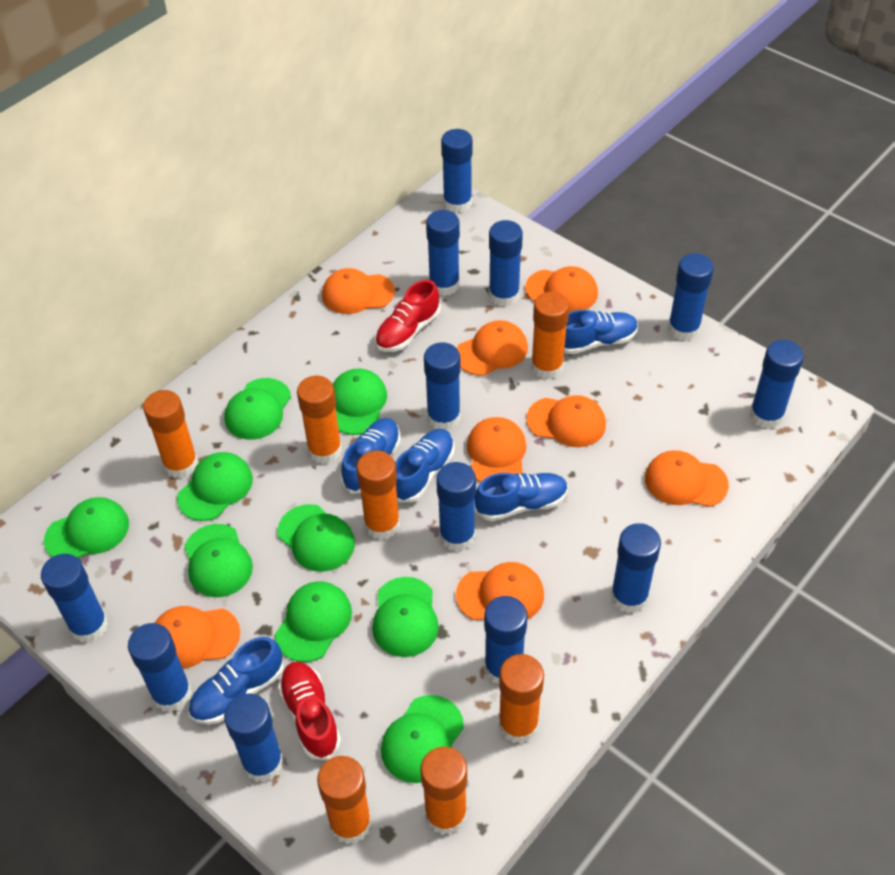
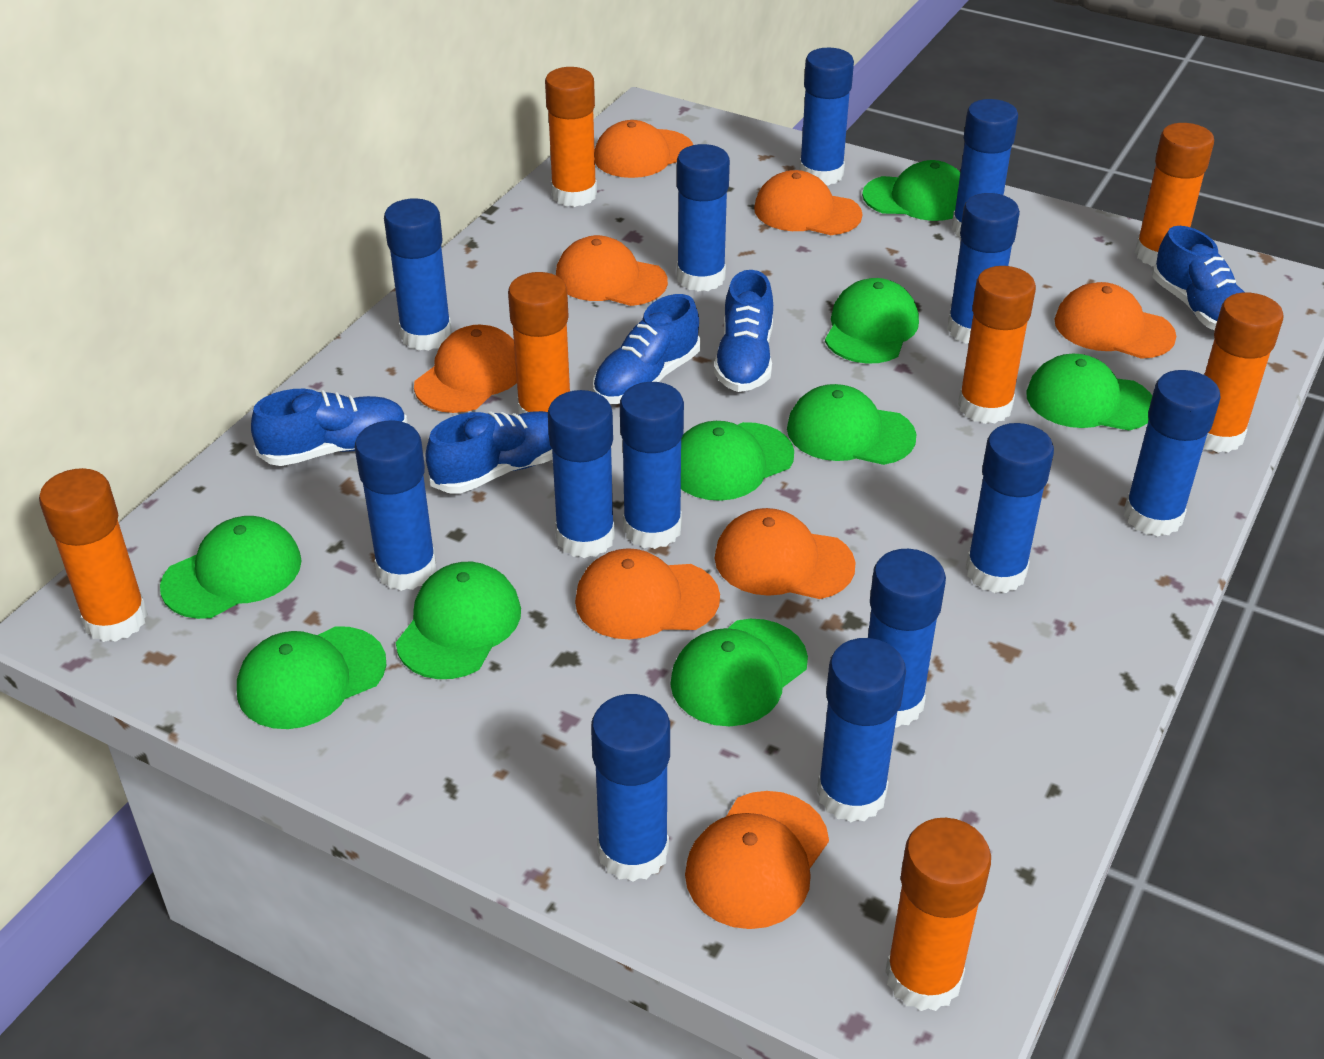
blue glue stick: 12 -> 13
red shoe: 2 -> 0

